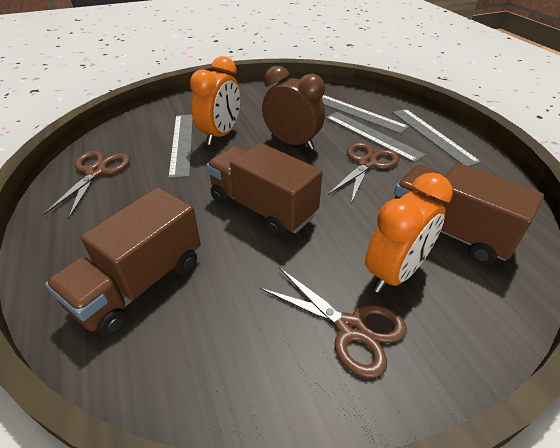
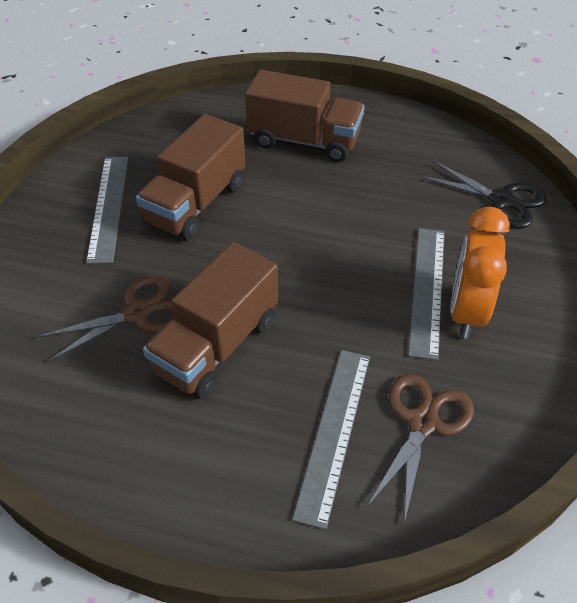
black scissors: 0 -> 1
brown clock: 1 -> 0
brown scissors: 3 -> 2
grey ruler: 4 -> 3
orange clock: 2 -> 1

